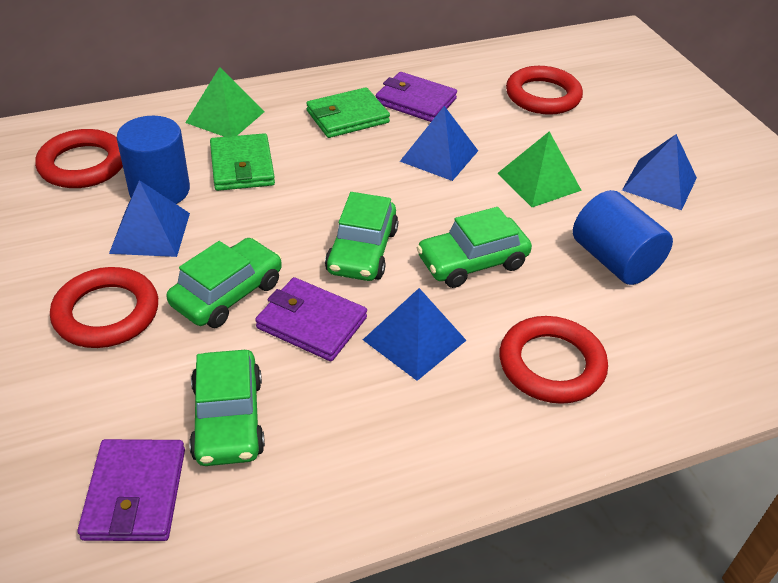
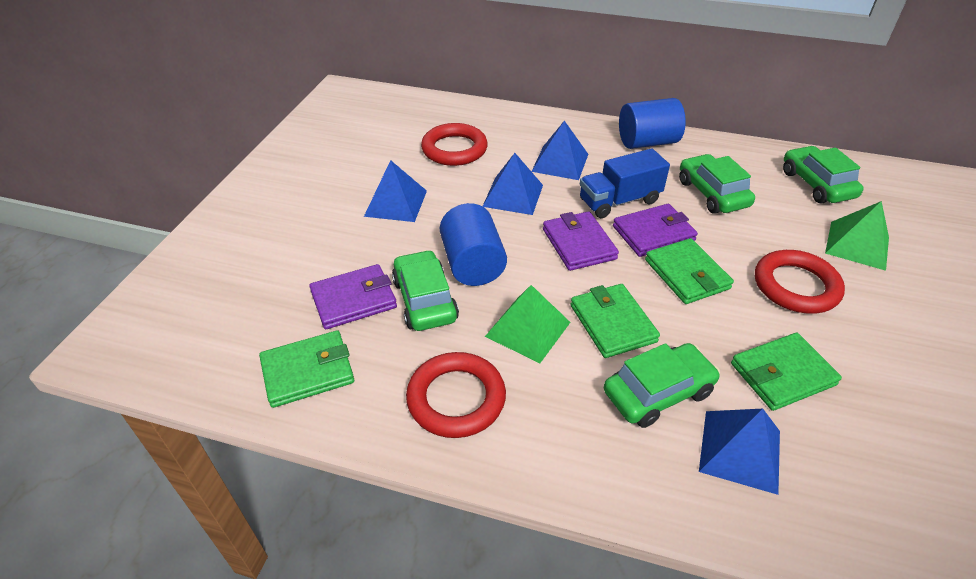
blue truck: 0 -> 1
green wallet: 2 -> 4
red ring: 4 -> 3

